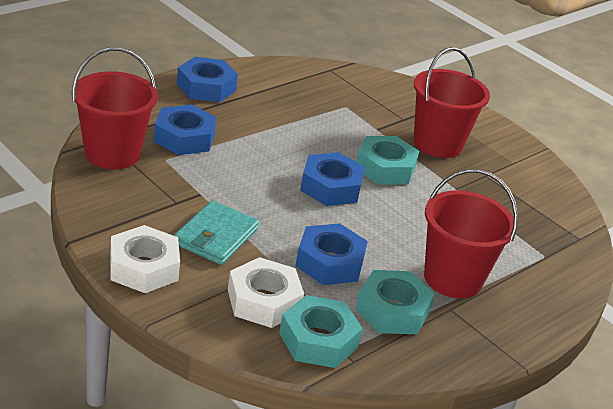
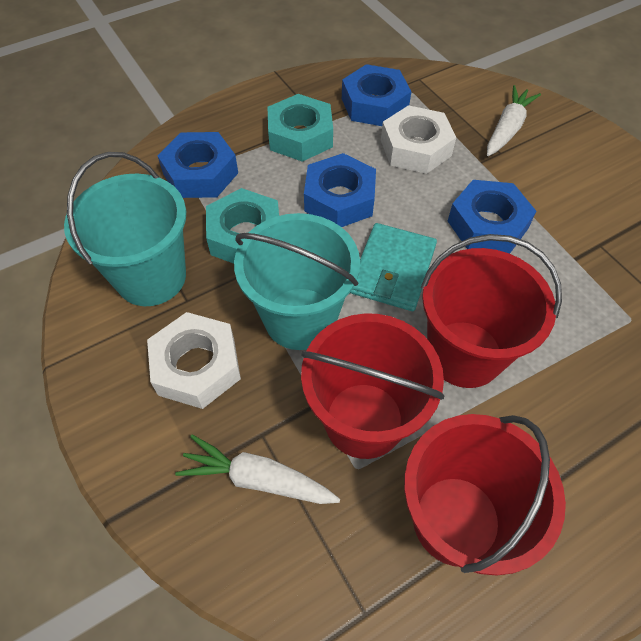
turquoise bucket: 0 -> 2
turquoise nut: 3 -> 2
white carrot: 0 -> 2

